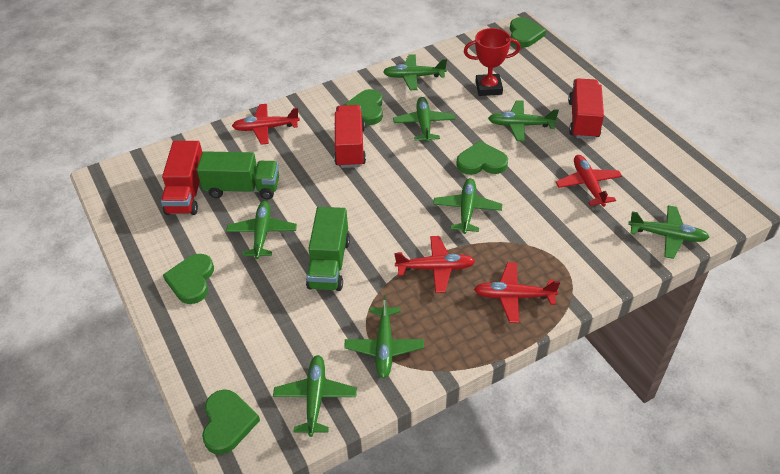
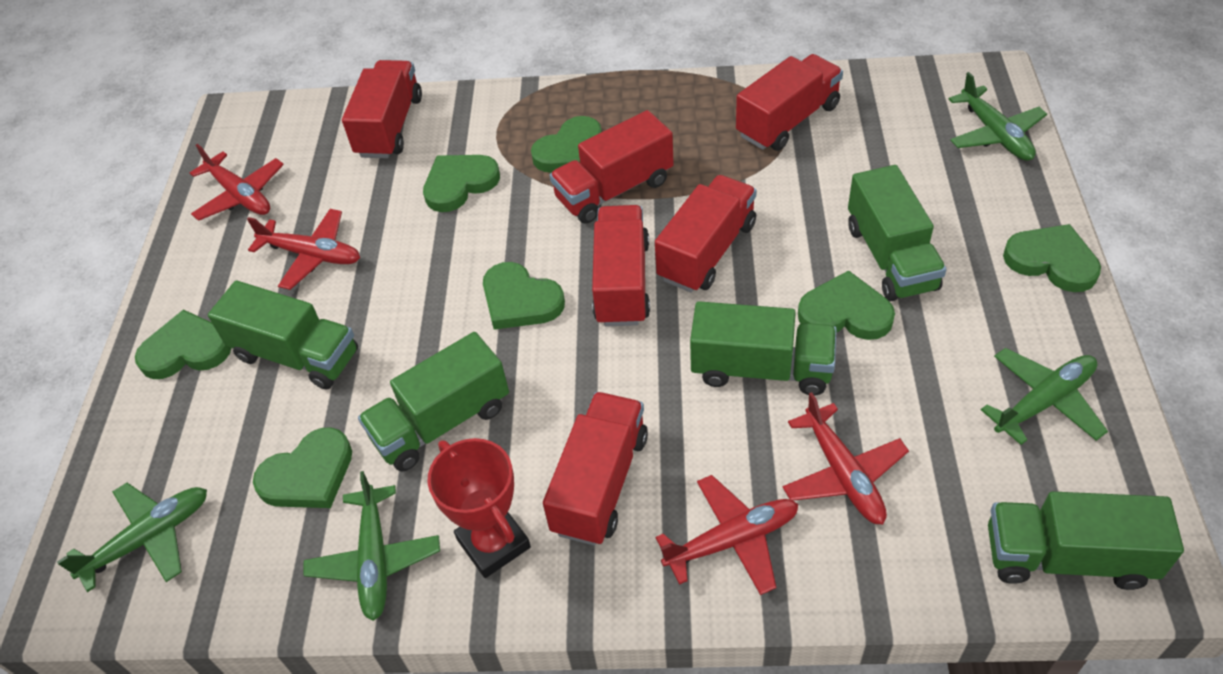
green heart: 5 -> 7
green plane: 8 -> 4
green truck: 2 -> 5
red truck: 3 -> 6

